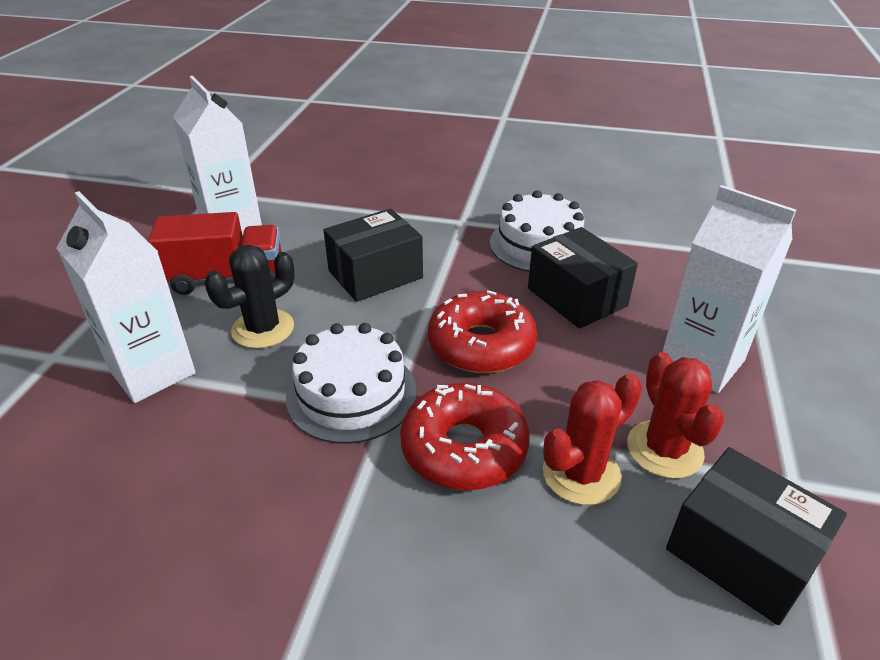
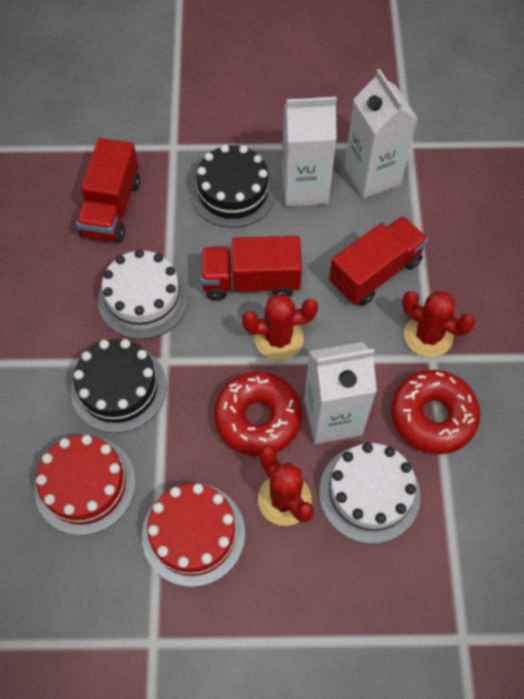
black box: 3 -> 0
black cactus: 1 -> 0
black cake: 0 -> 2
red cactus: 2 -> 3
red cake: 0 -> 2
red truck: 1 -> 3

